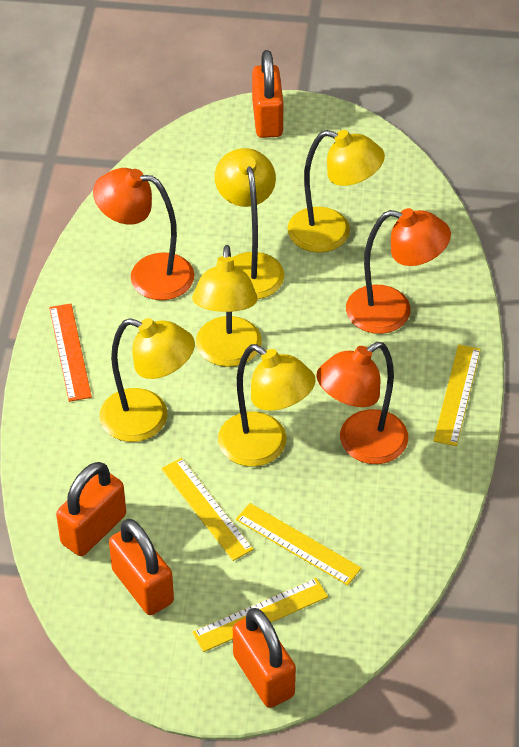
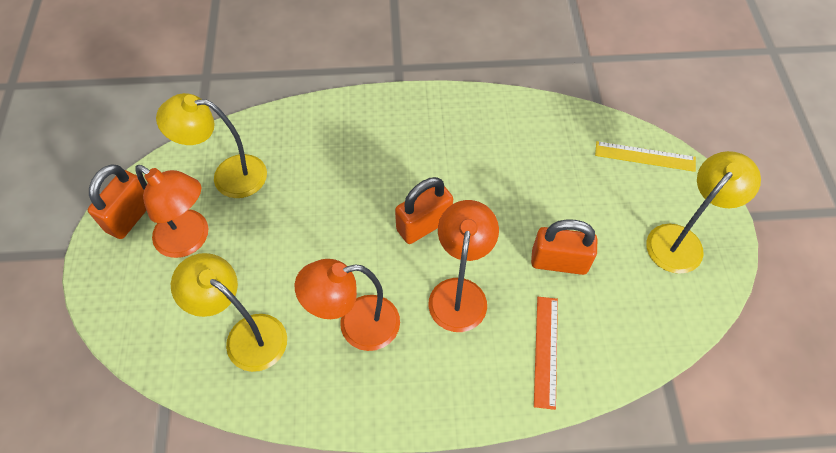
orange padlock: 4 -> 3
yellow lamp: 5 -> 3
yellow ruler: 4 -> 1

